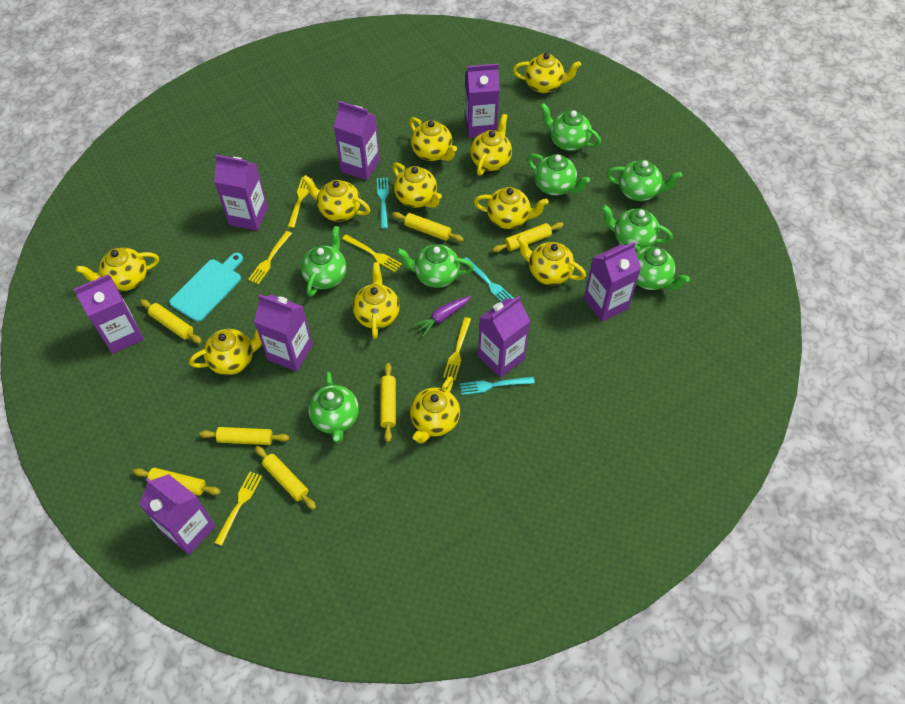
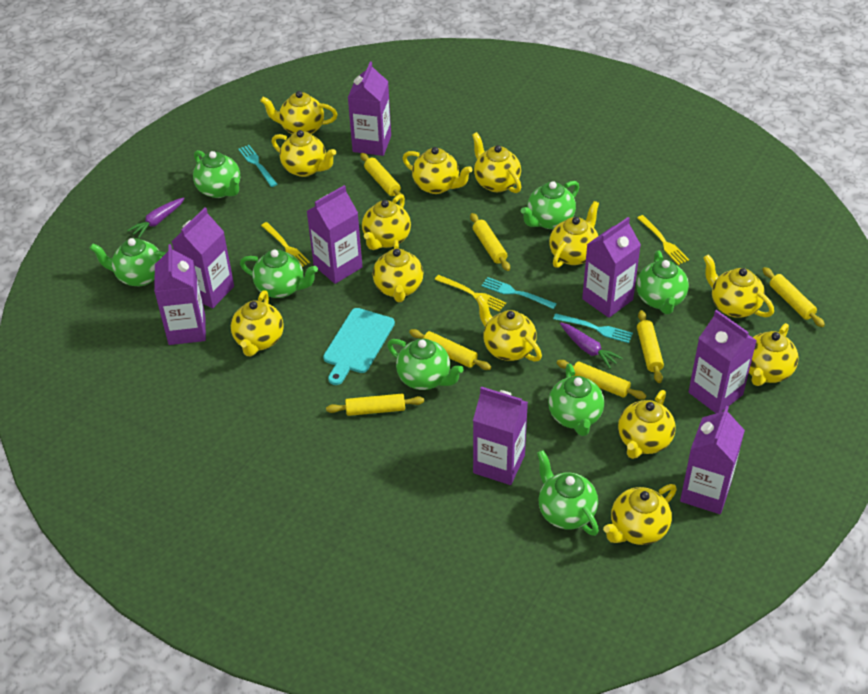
purple carrot: 1 -> 2
yellow fork: 5 -> 3
yellow teapot: 11 -> 13

